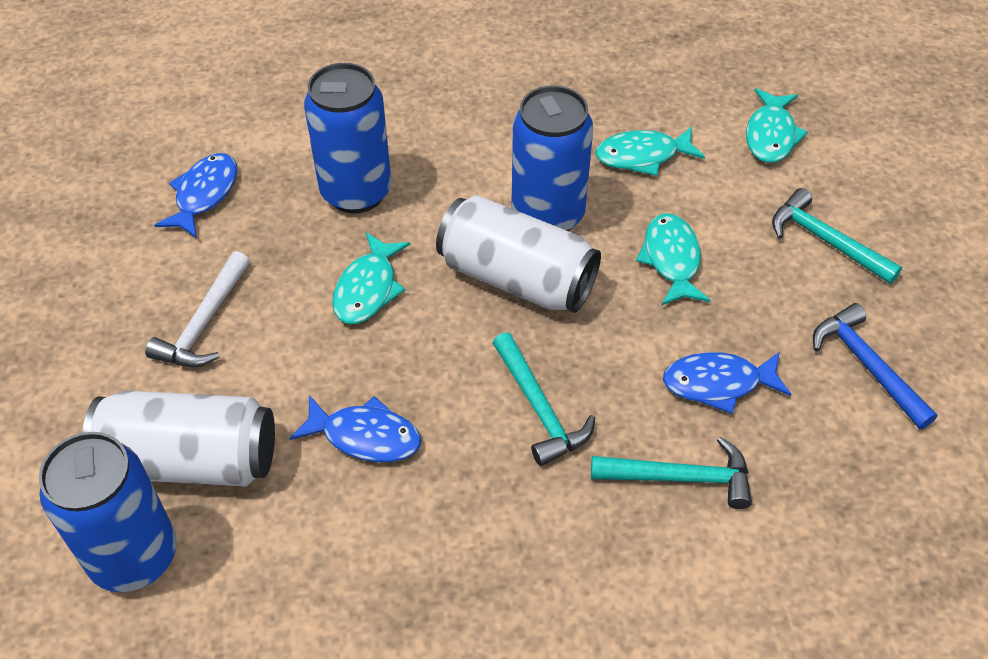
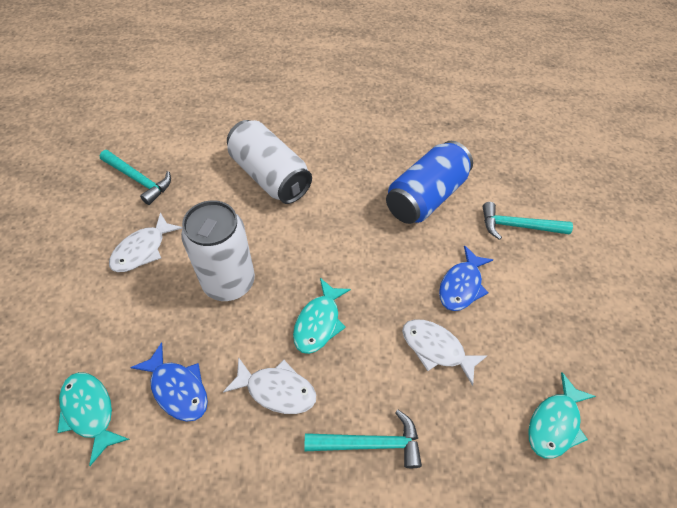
blue can: 3 -> 1
blue fish: 3 -> 2
blue hammer: 1 -> 0
turquoise fish: 4 -> 3
white fish: 0 -> 3
white hammer: 1 -> 0

